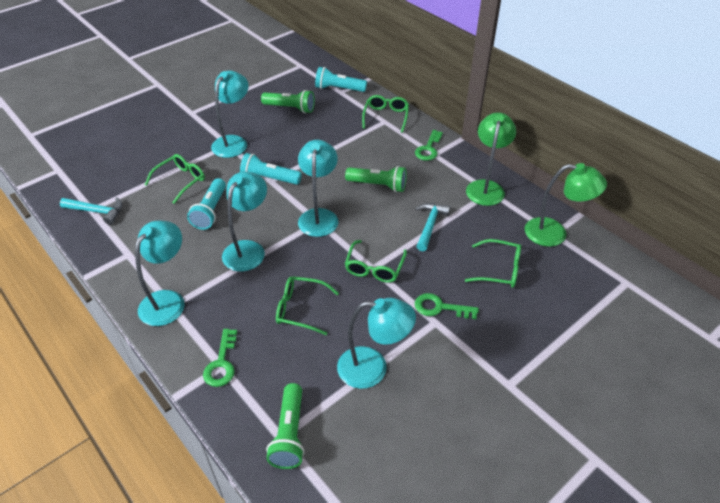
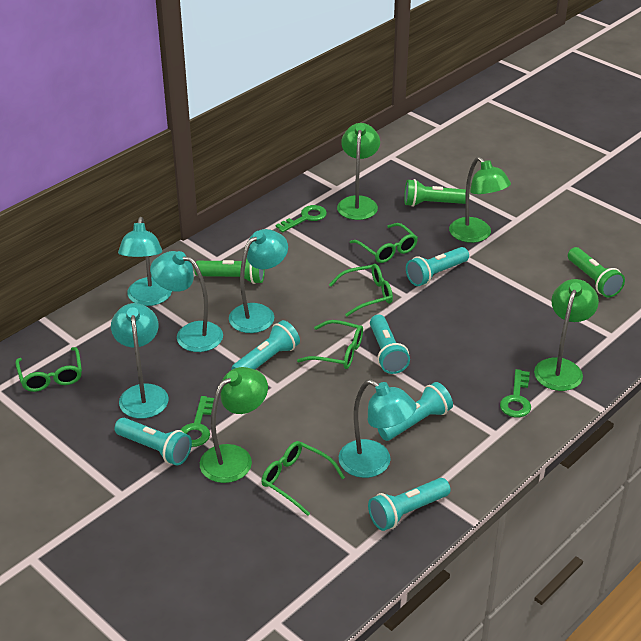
green lamp: 2 -> 4
turquoise flashlight: 3 -> 6
turquoise hammer: 2 -> 0

